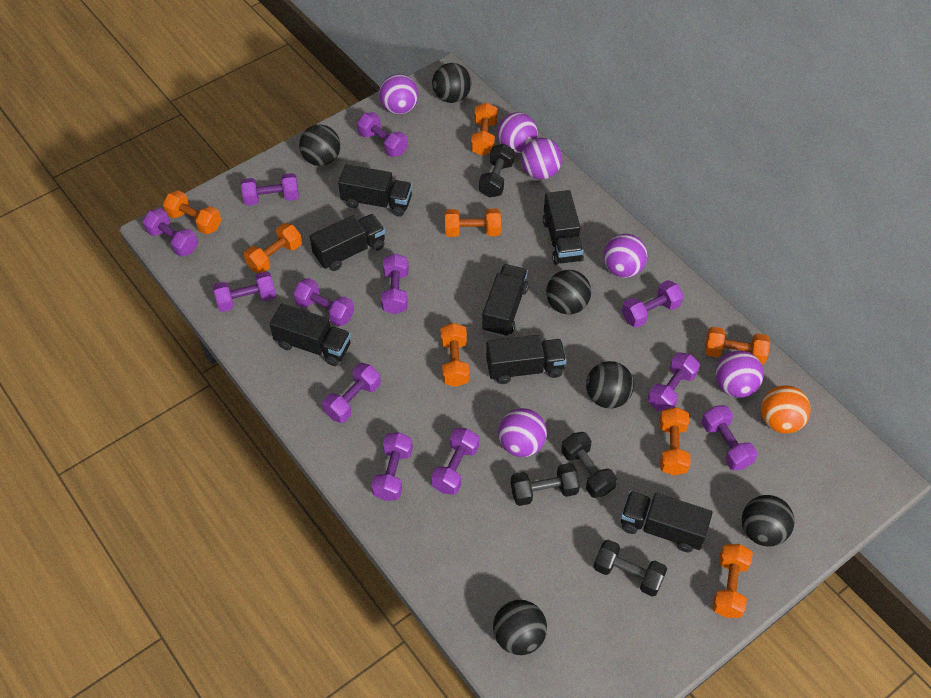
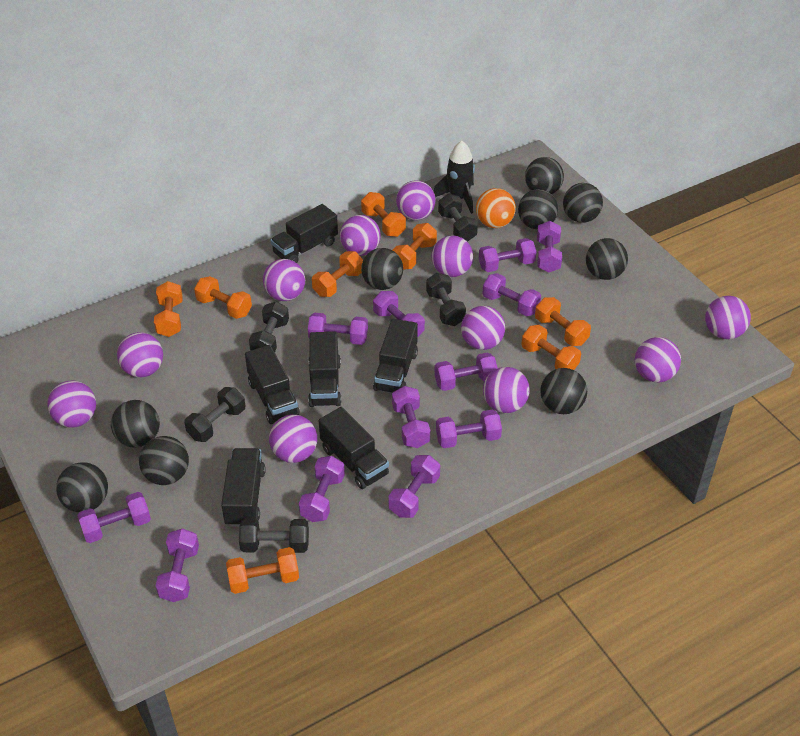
black ball: 6 -> 9
black dumbbell: 4 -> 5
black rocket: 0 -> 1
black truck: 7 -> 6
purple ball: 6 -> 11

